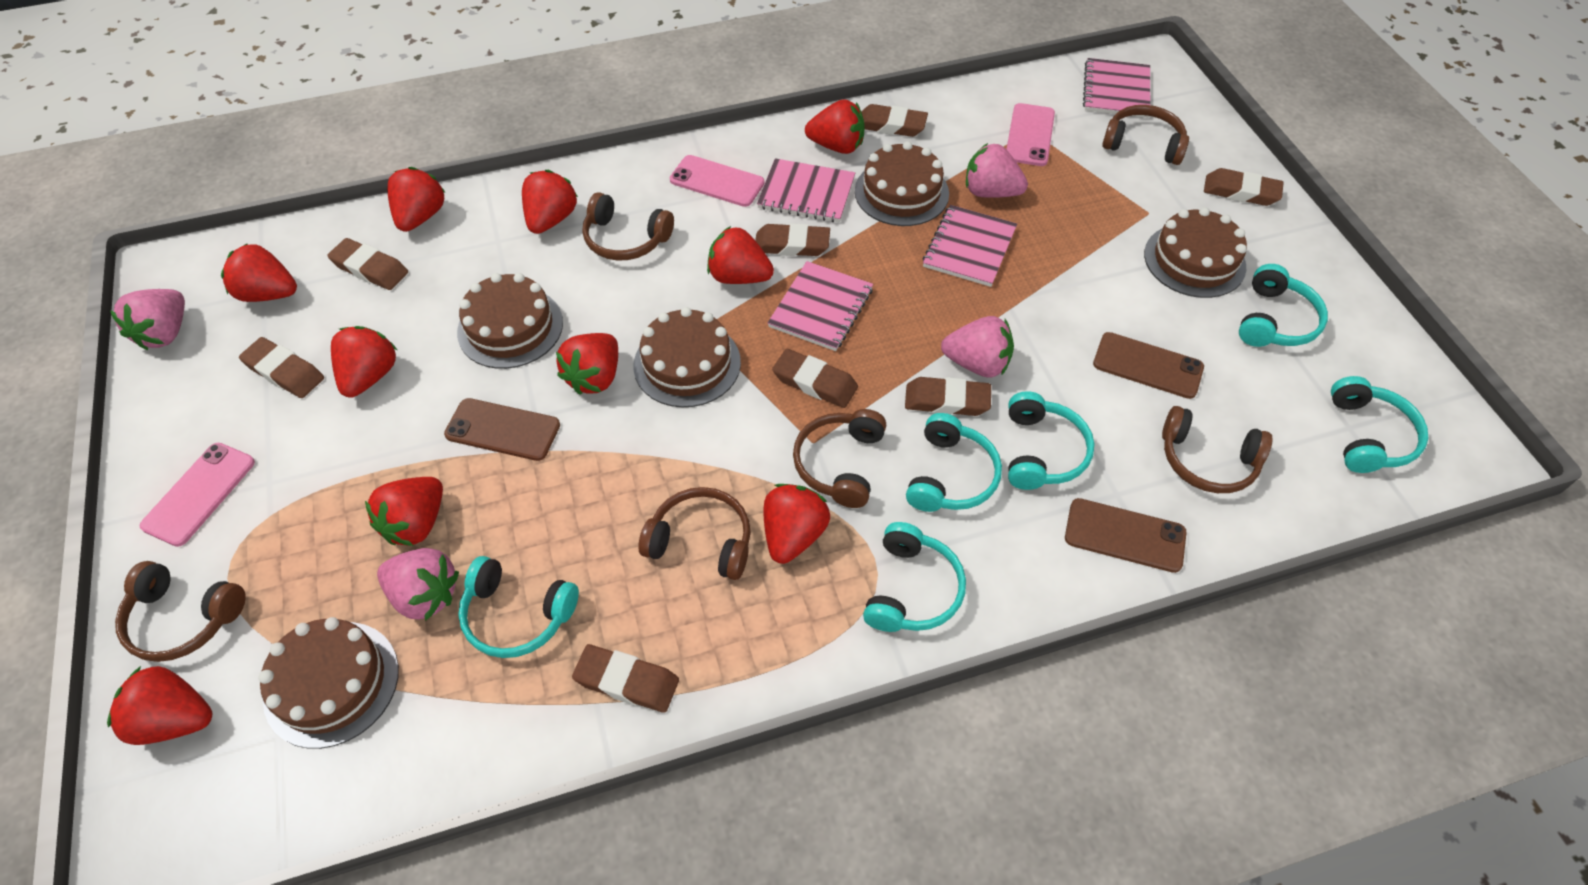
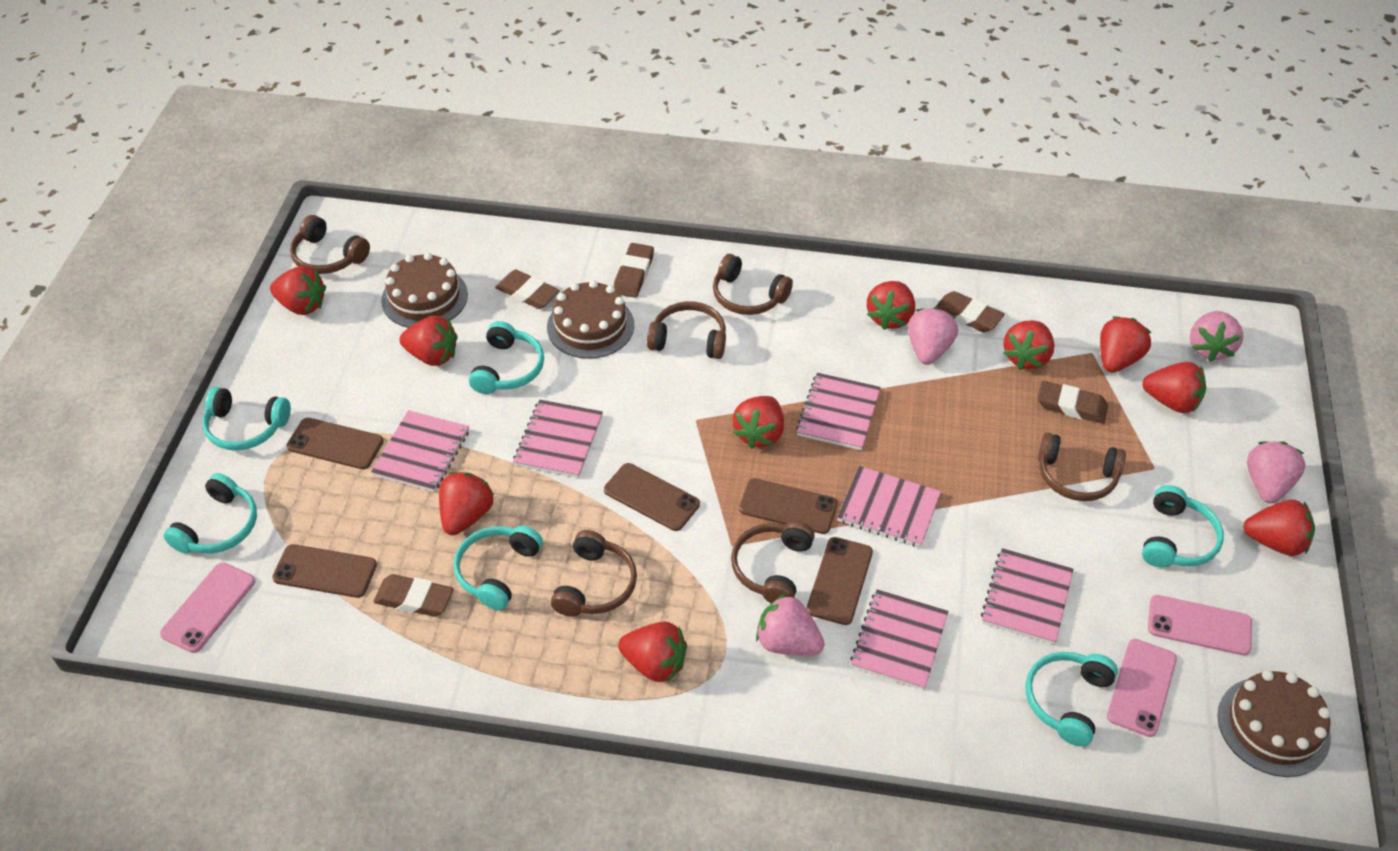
brown cake: 5 -> 3
brown eraser: 8 -> 5
brown phone: 3 -> 5
pink notebook: 4 -> 6

